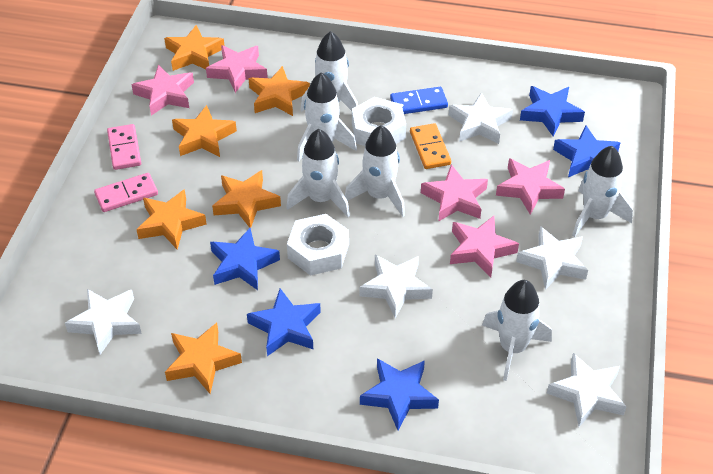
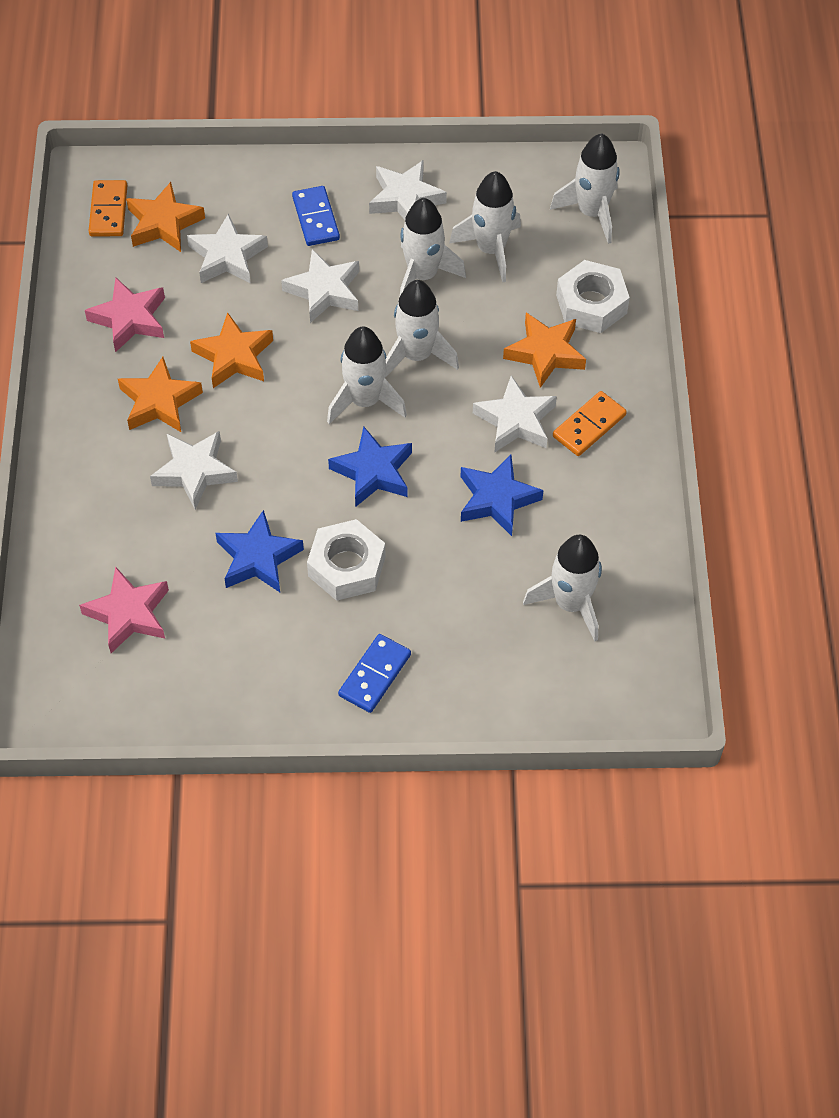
blue domino: 1 -> 2
blue star: 5 -> 3
orange domino: 1 -> 2
orange star: 6 -> 4
pink domino: 2 -> 0
pink star: 5 -> 2

